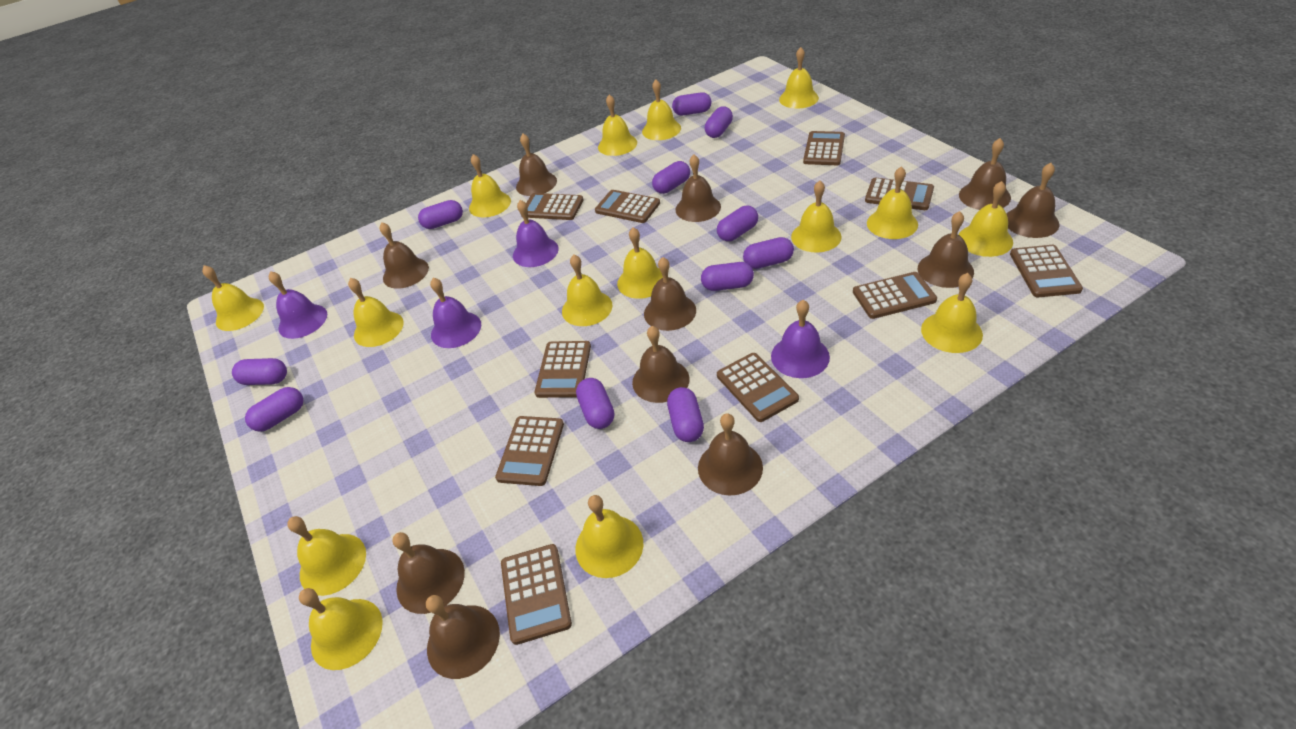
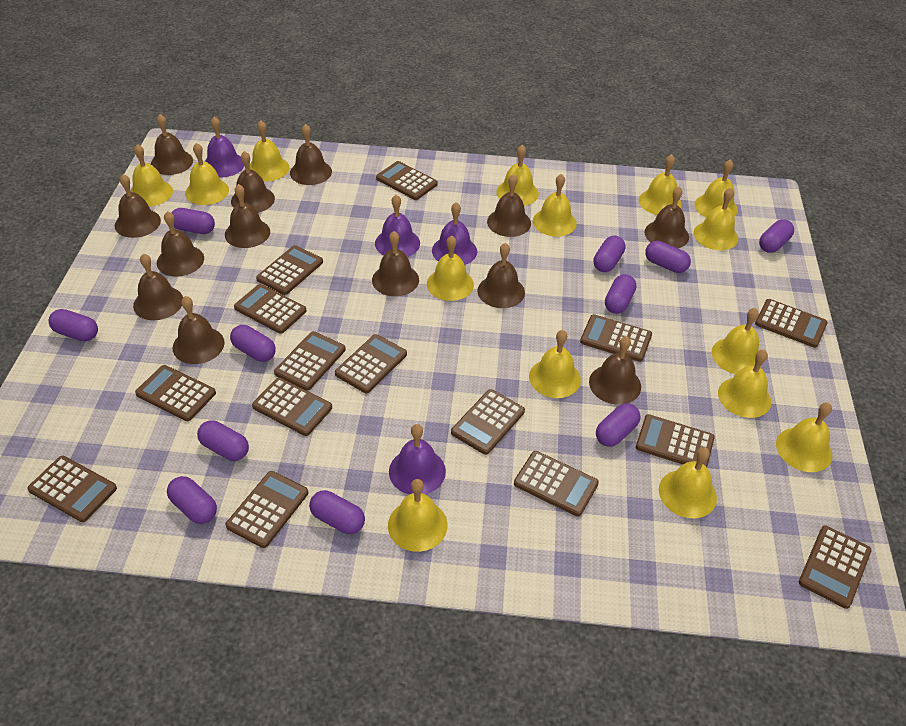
brown bell: 11 -> 13
brown calculator: 10 -> 15

